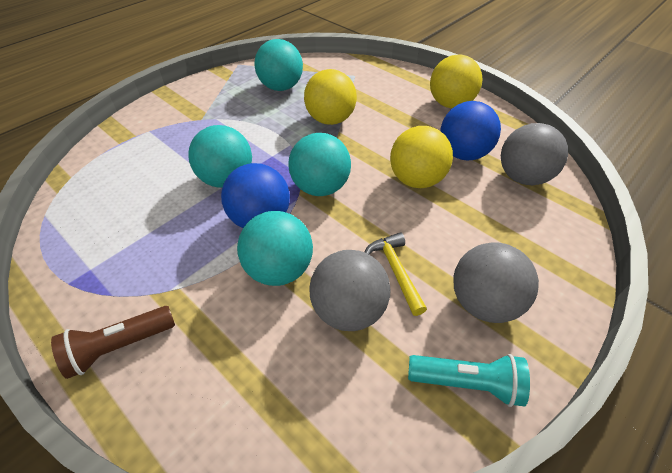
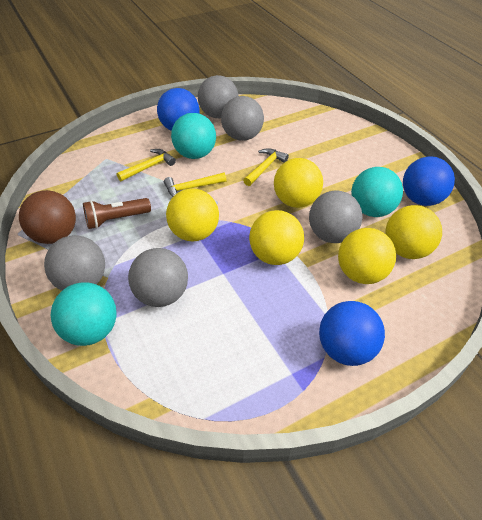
blue ball: 2 -> 3
brown ball: 0 -> 1
grey ball: 3 -> 5
turquoise ball: 4 -> 3
turquoise flashlight: 1 -> 0
yellow ball: 3 -> 5
yellow hammer: 1 -> 3

